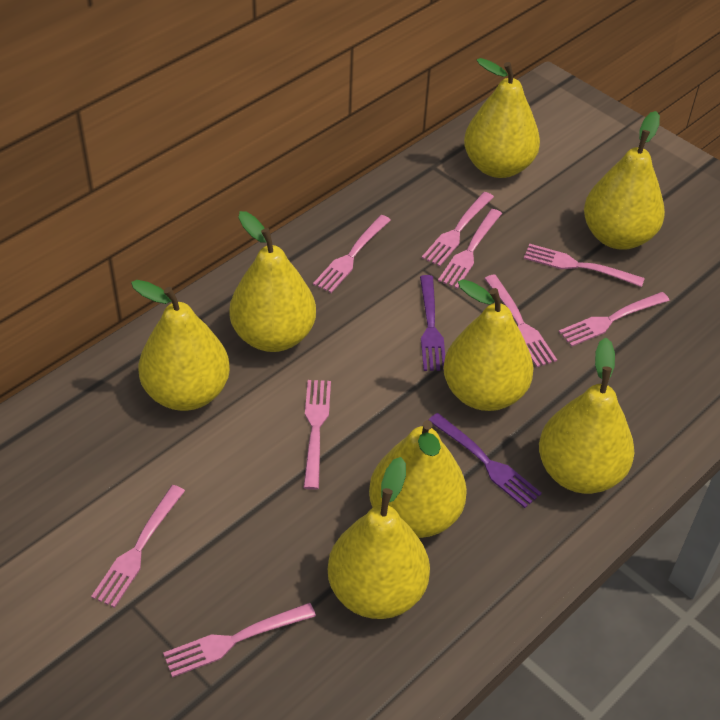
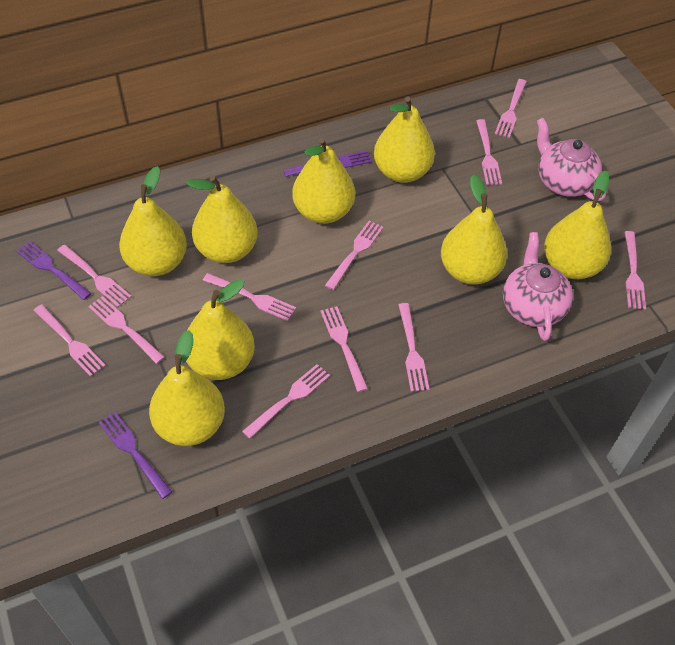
pink fork: 9 -> 11
pink teapot: 0 -> 2
purple fork: 2 -> 3

